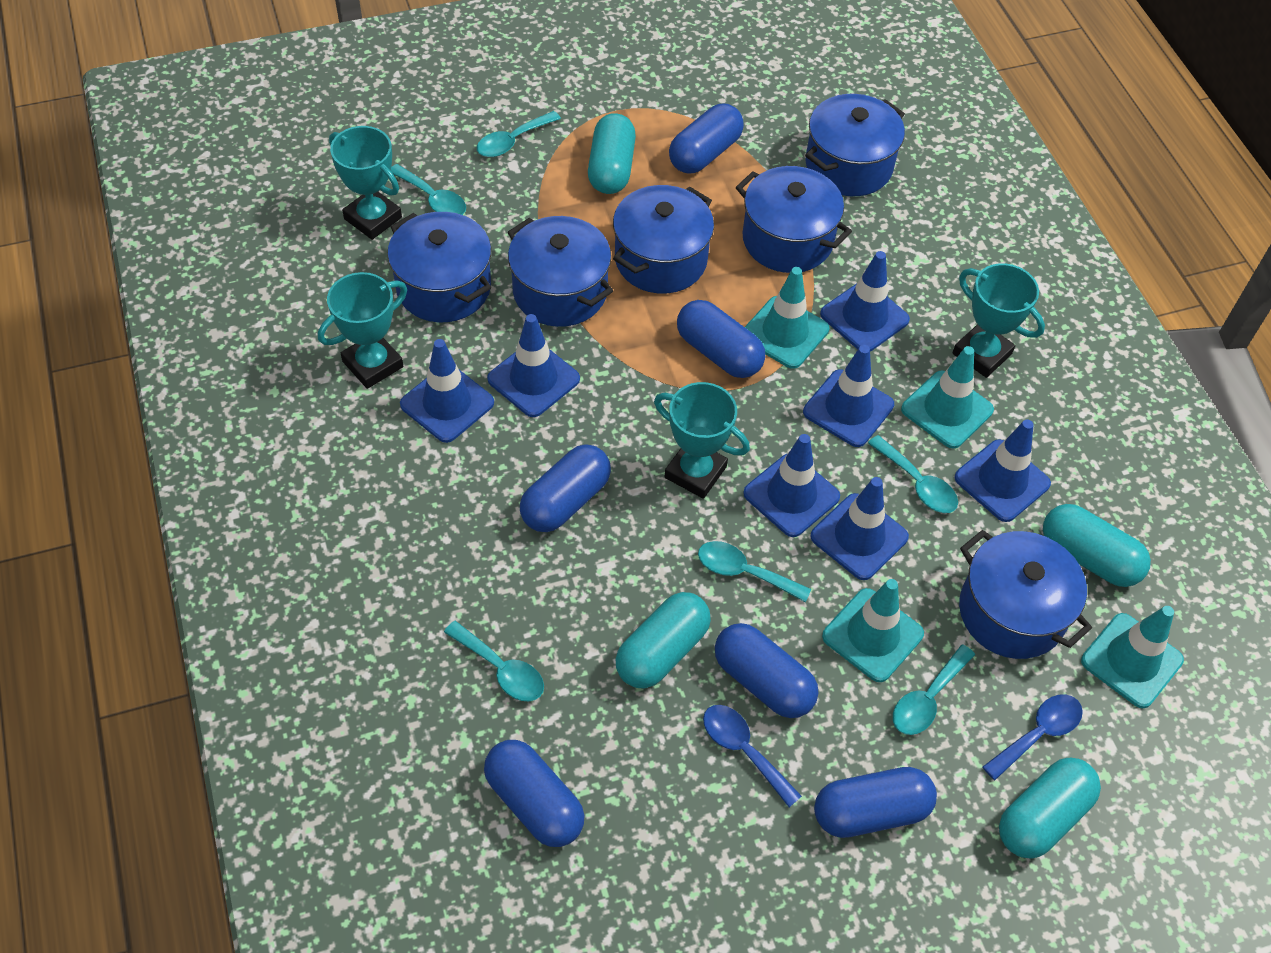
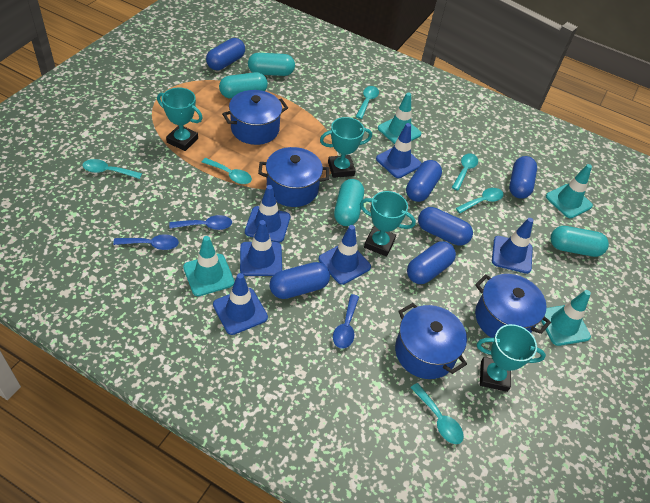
blue pot: 6 -> 4
blue spoon: 2 -> 3
blue traffic cone: 7 -> 6

